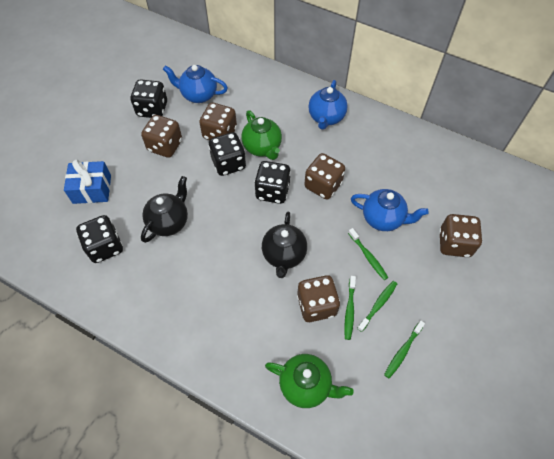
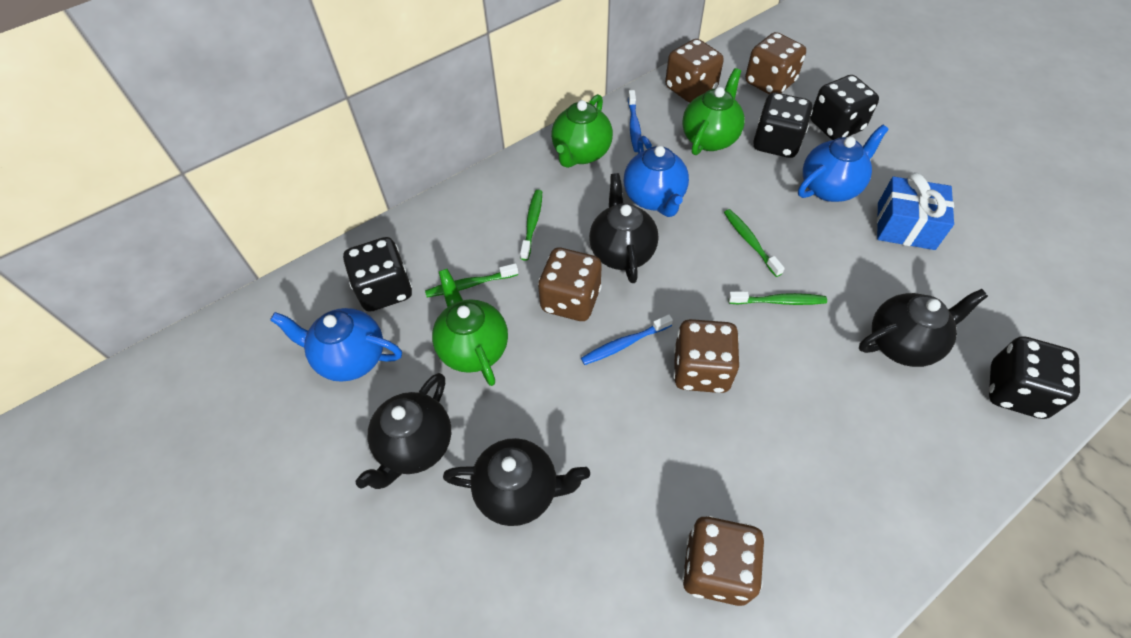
black teapot: 2 -> 4
blue toothbrush: 0 -> 2
green teapot: 2 -> 3

